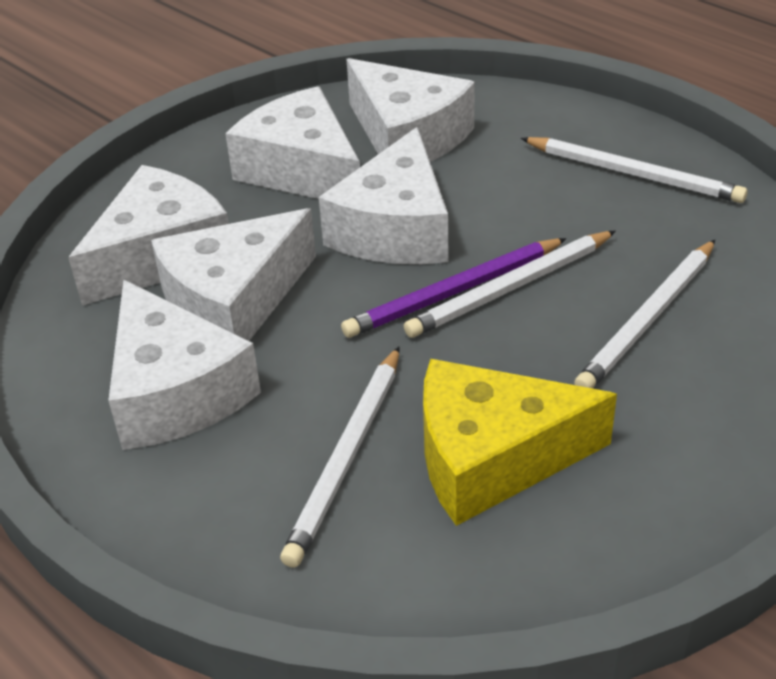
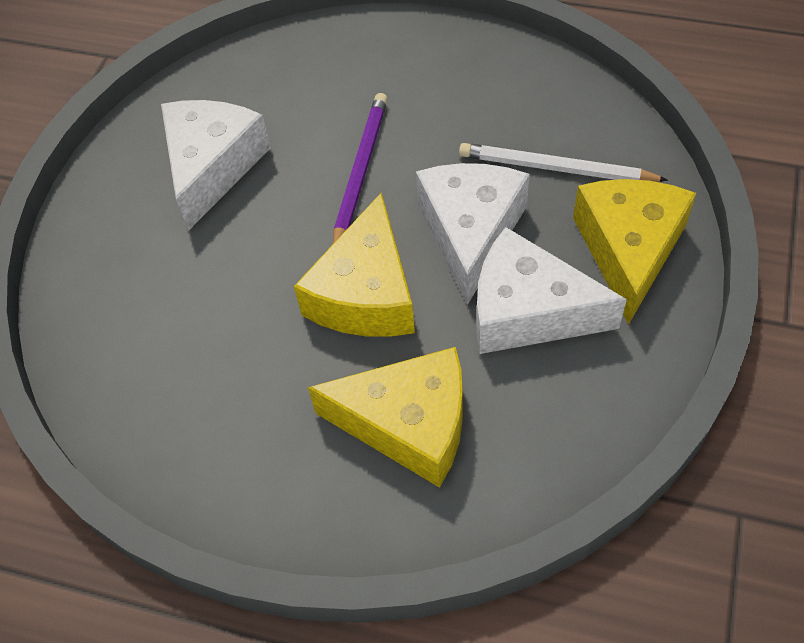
white cheese: 6 -> 3
white pencil: 4 -> 1
yellow cheese: 1 -> 3

